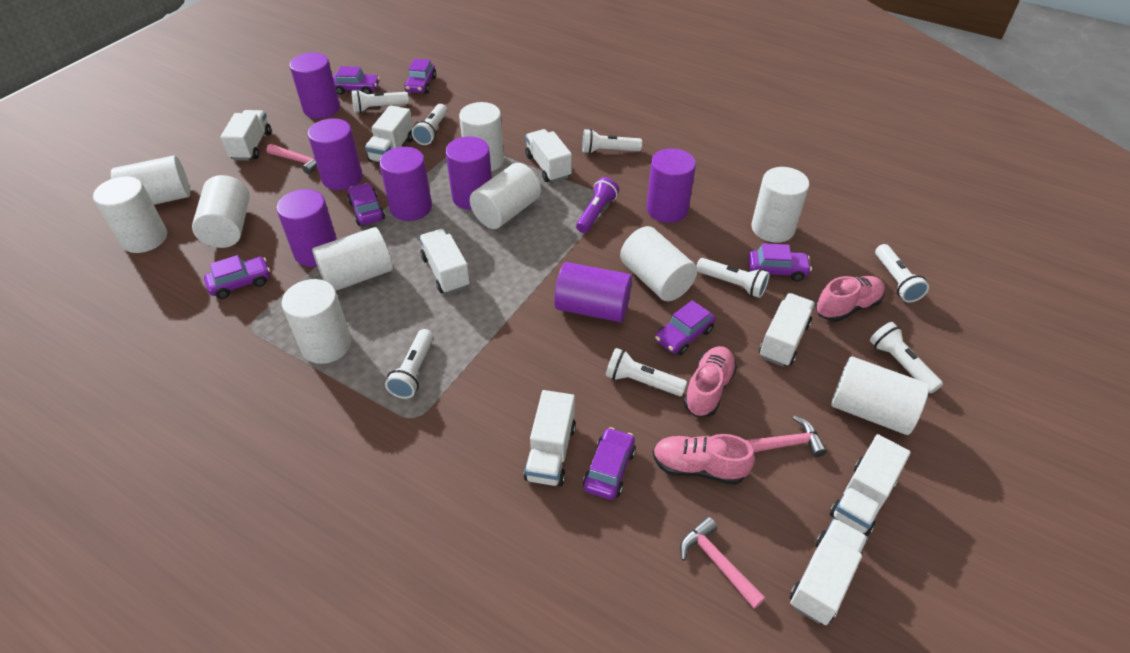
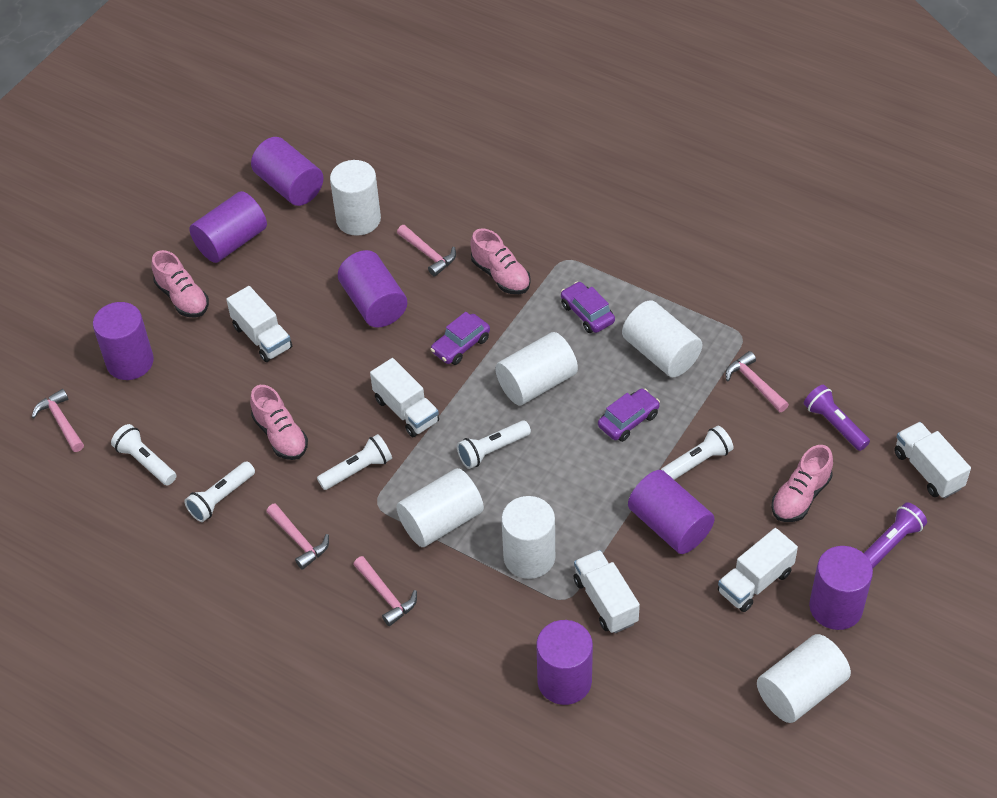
pink hammer: 3 -> 5
pink shoe: 3 -> 4
purple car: 7 -> 3
purple flashlight: 1 -> 2
white cylinder: 10 -> 6
white flashlight: 8 -> 5
white truck: 8 -> 5

